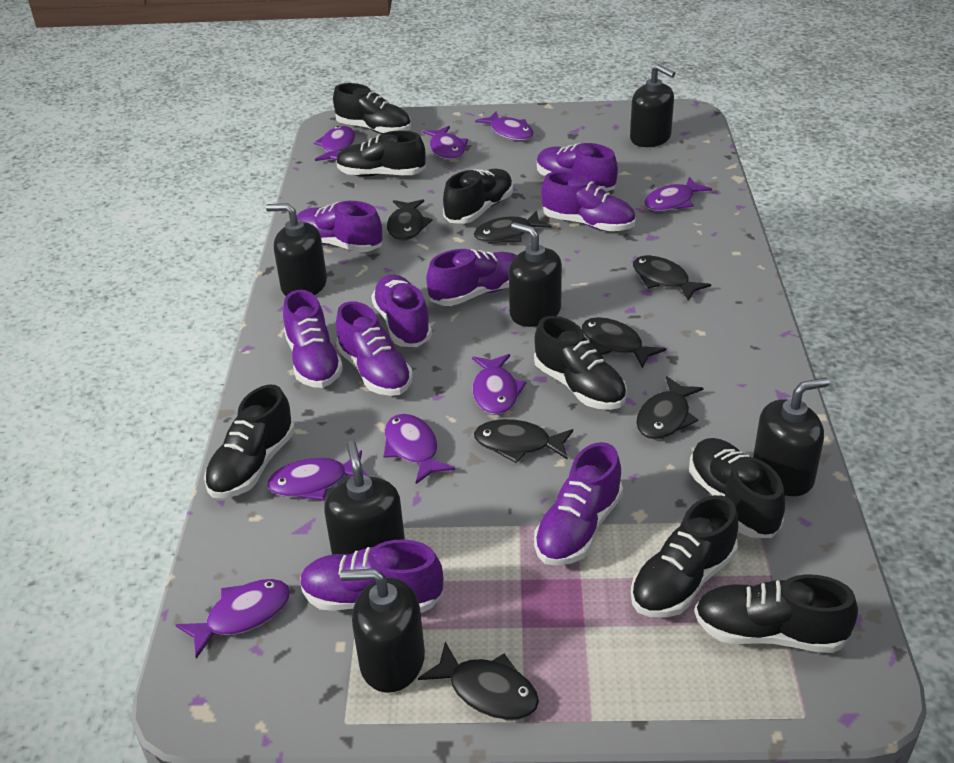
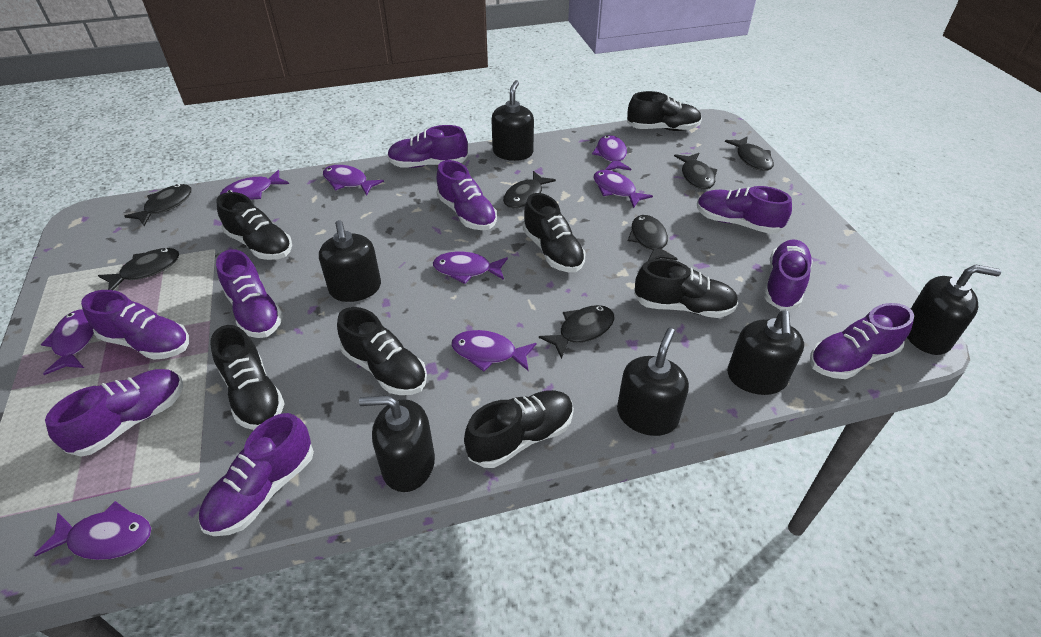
black shoe: 8 -> 7

